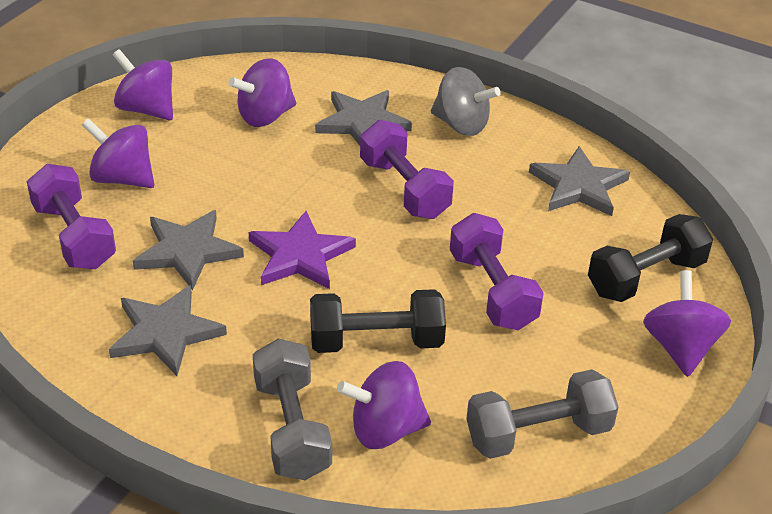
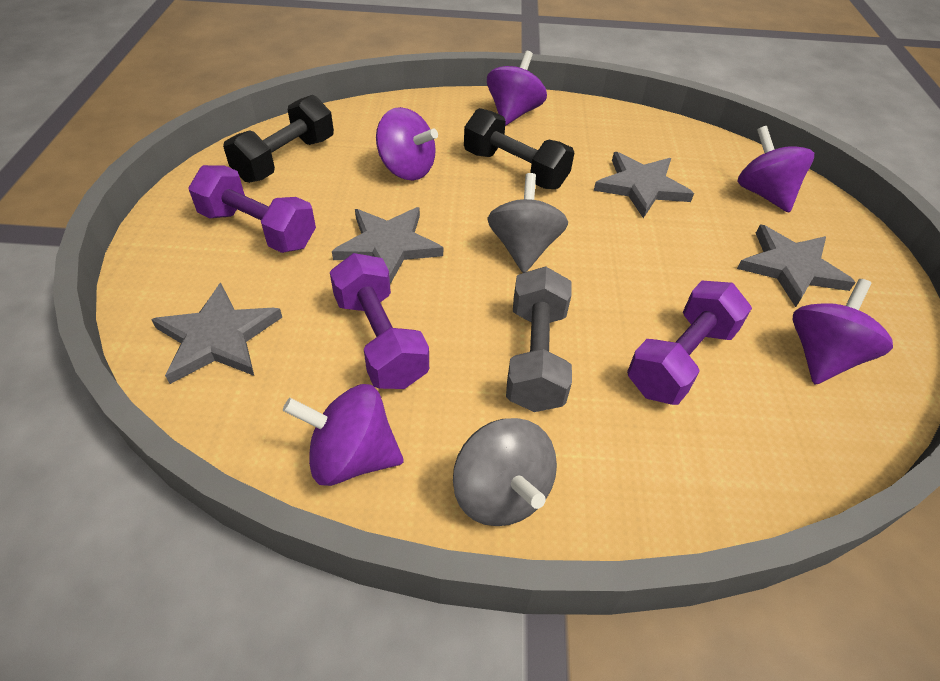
grey dumbbell: 2 -> 1
grey spinning top: 1 -> 2
purple star: 1 -> 0

